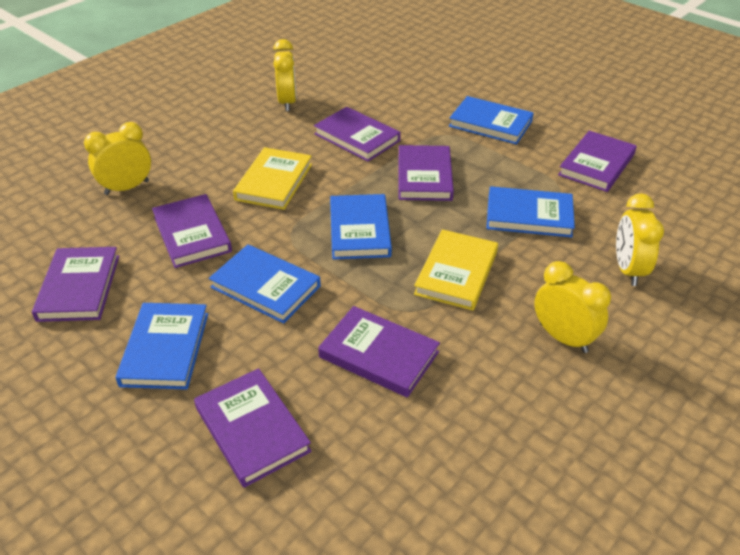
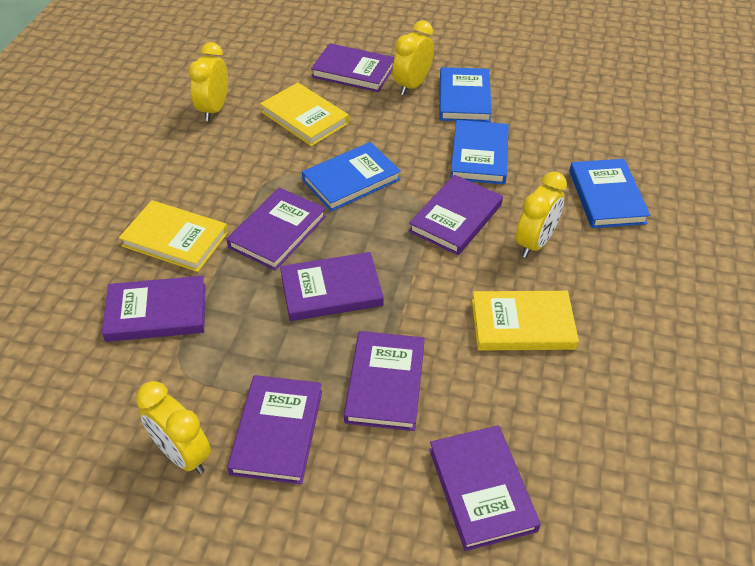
blue book: 5 -> 4
purple book: 7 -> 8
yellow book: 2 -> 3

